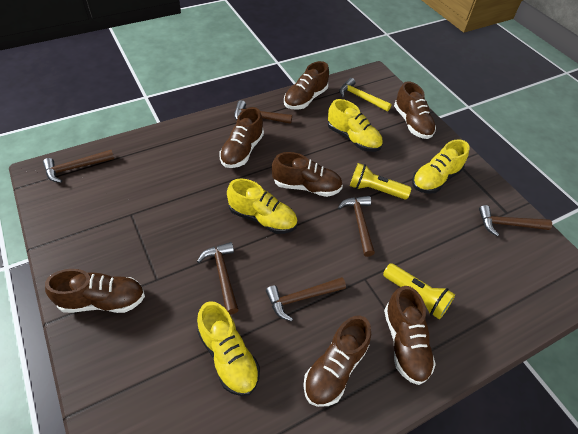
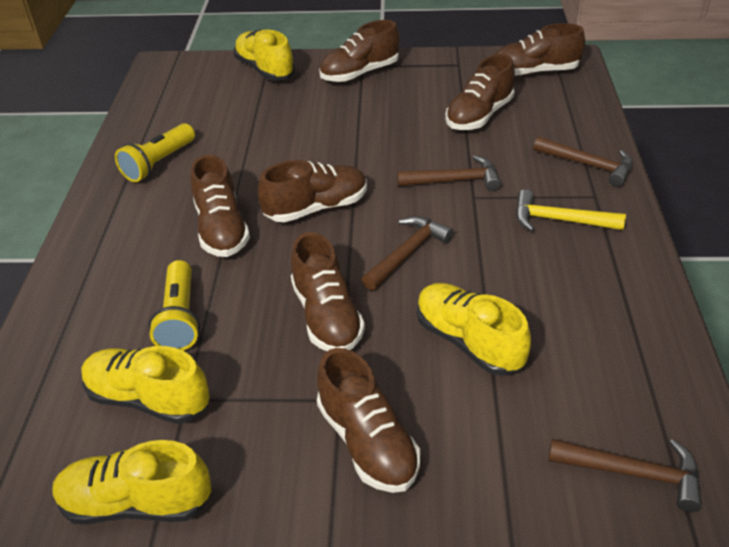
brown hammer: 6 -> 4

